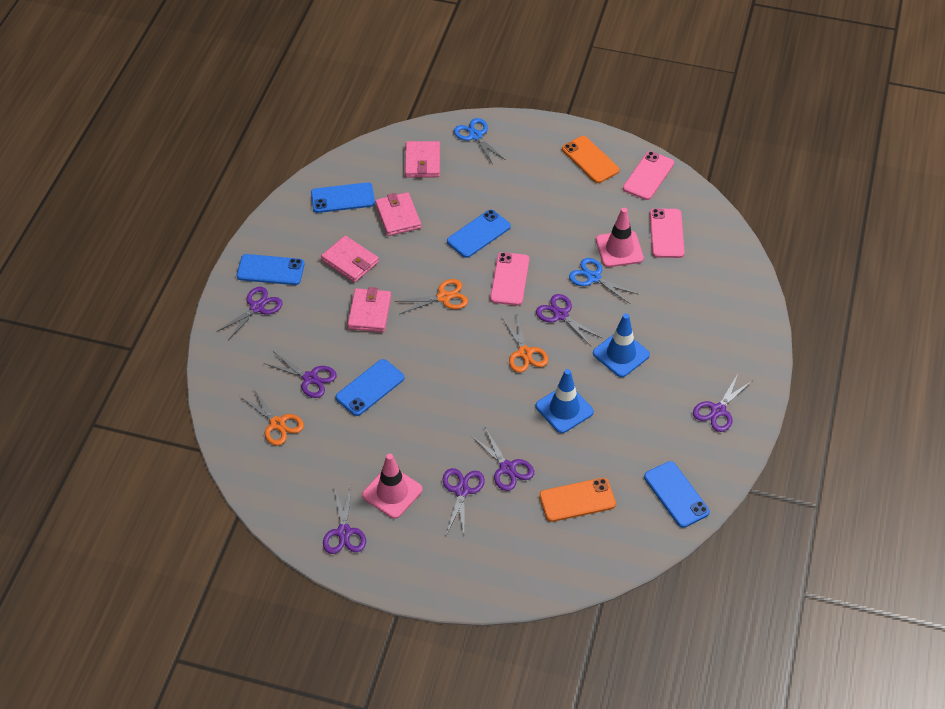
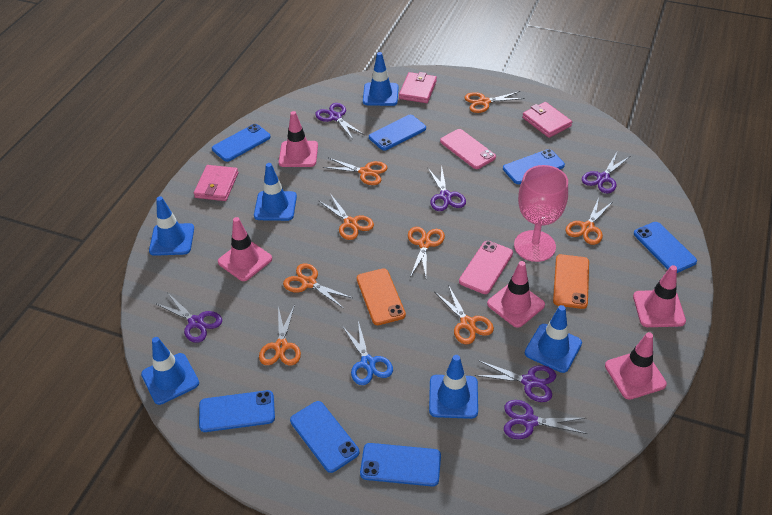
blue phone: 5 -> 7
blue scissors: 2 -> 1
blue traffic cone: 2 -> 6
orange scissors: 3 -> 8
pink goblet: 0 -> 1
pink phone: 3 -> 2
pink traffic cone: 2 -> 5
pink wallet: 4 -> 3
purple scissors: 7 -> 6

